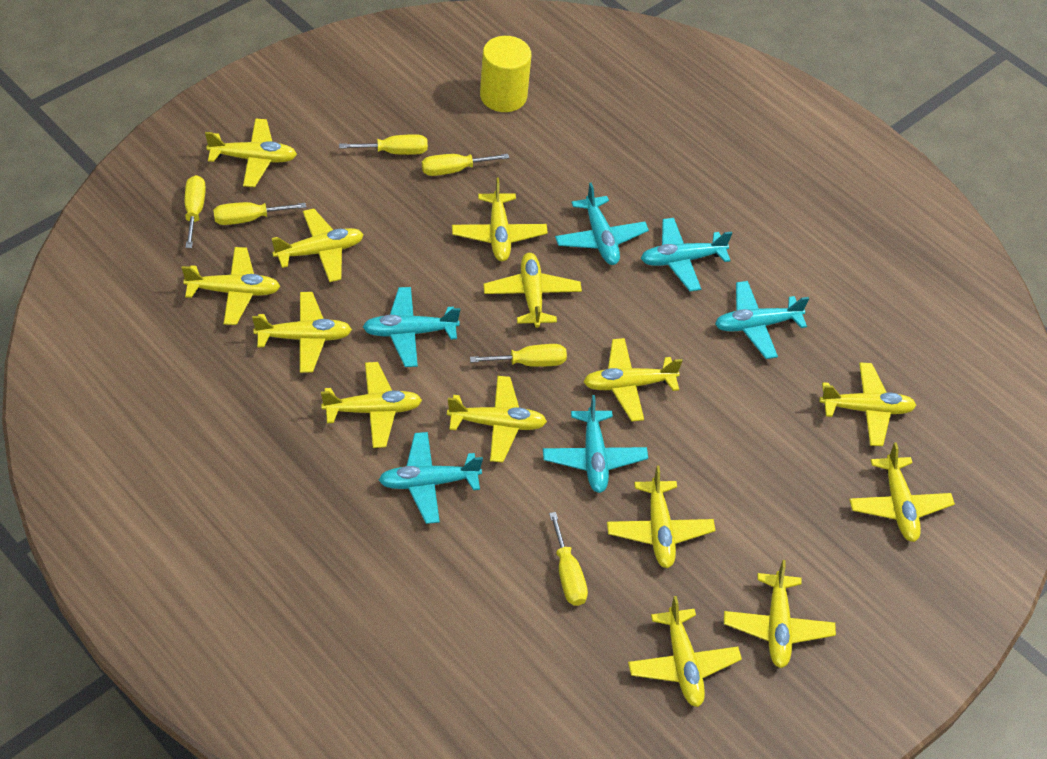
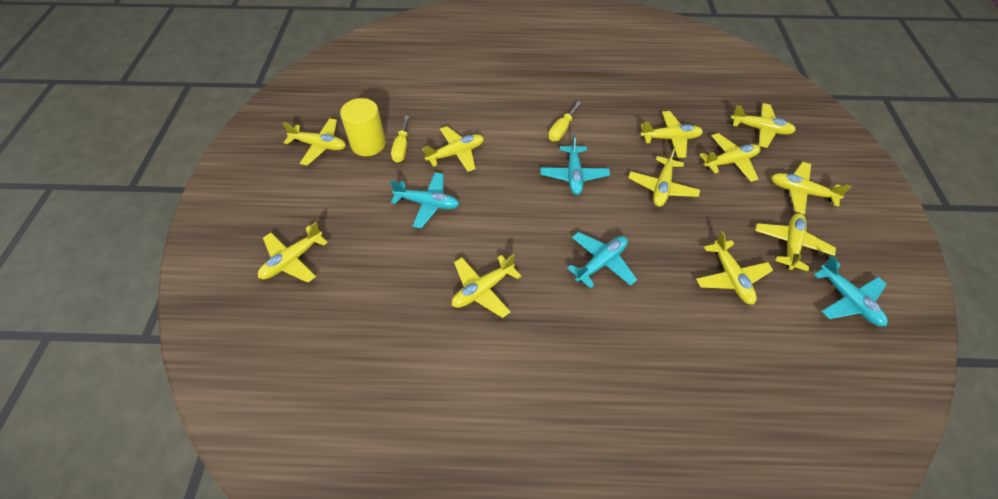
turquoise plane: 6 -> 4
yellow plane: 14 -> 11
yellow screwdriver: 6 -> 2

